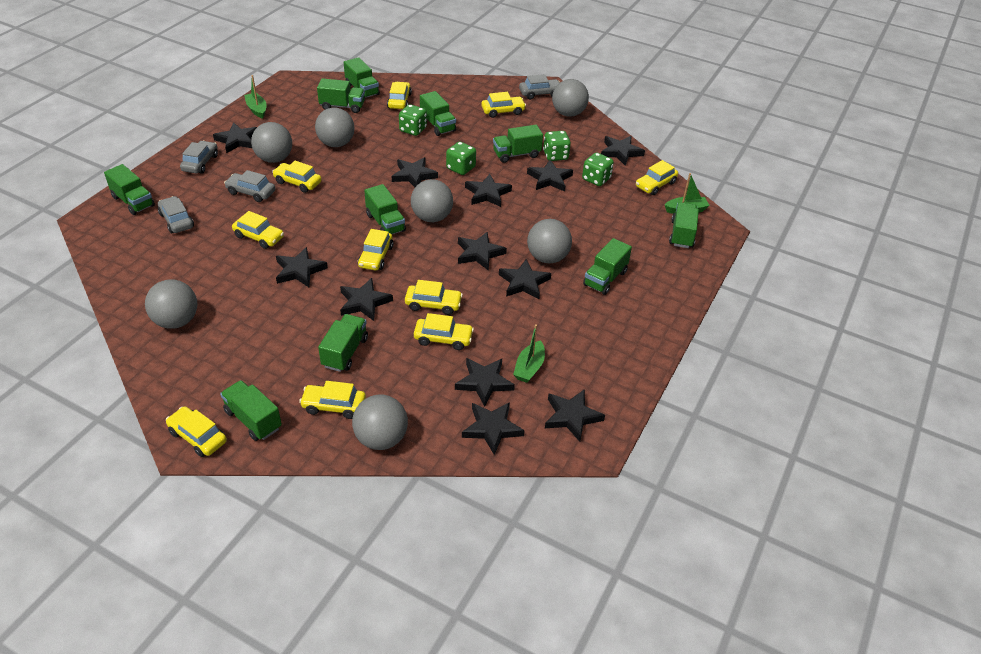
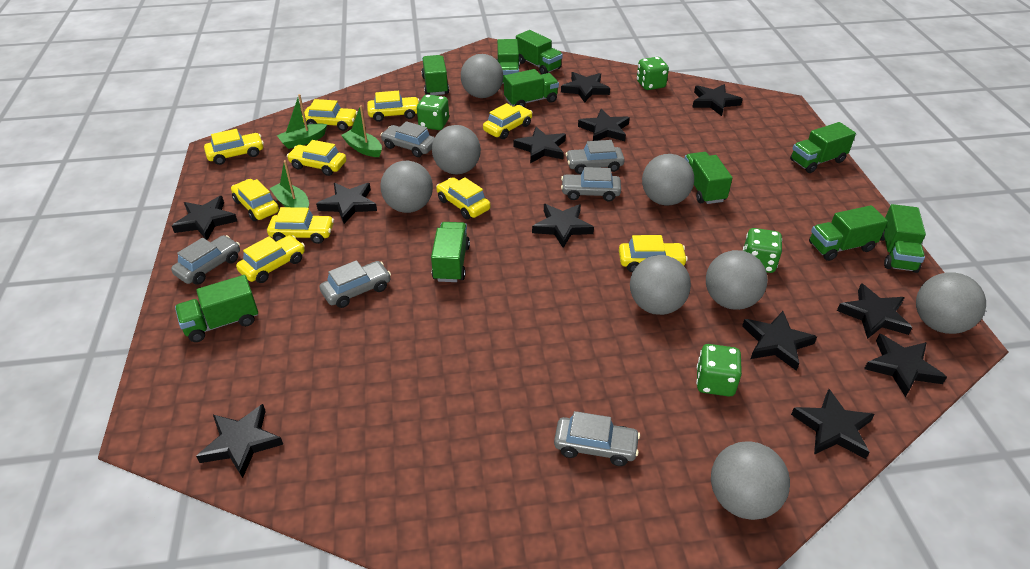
grey ball: 7 -> 8
grey car: 4 -> 6

